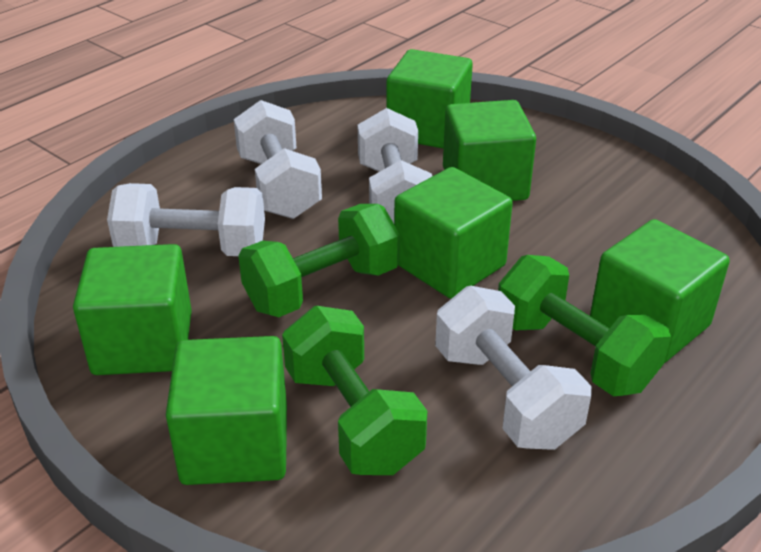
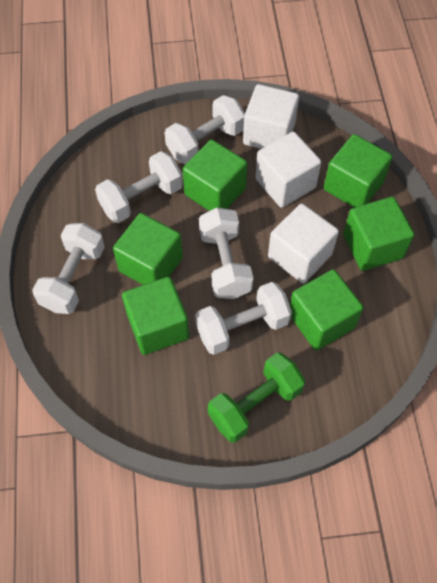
green dumbbell: 3 -> 1
white cube: 0 -> 3
white dumbbell: 4 -> 5

